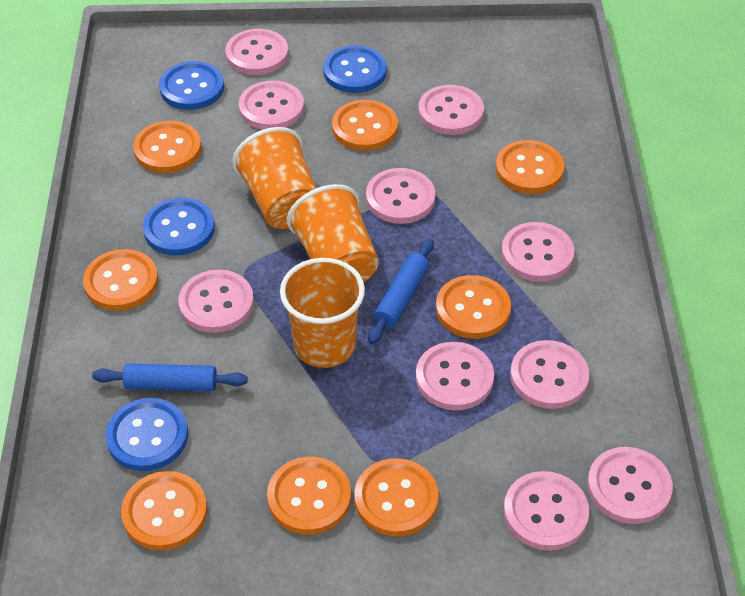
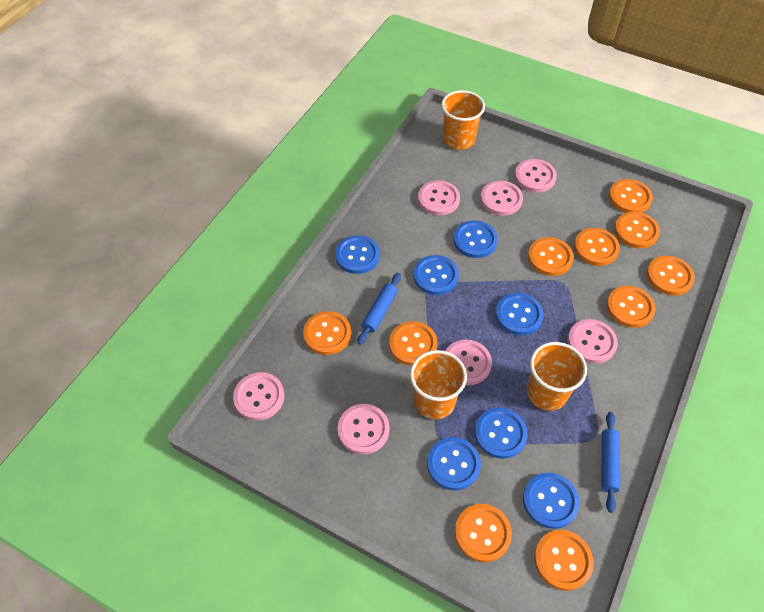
blue button: 4 -> 7
orange button: 8 -> 10
pink button: 10 -> 7

